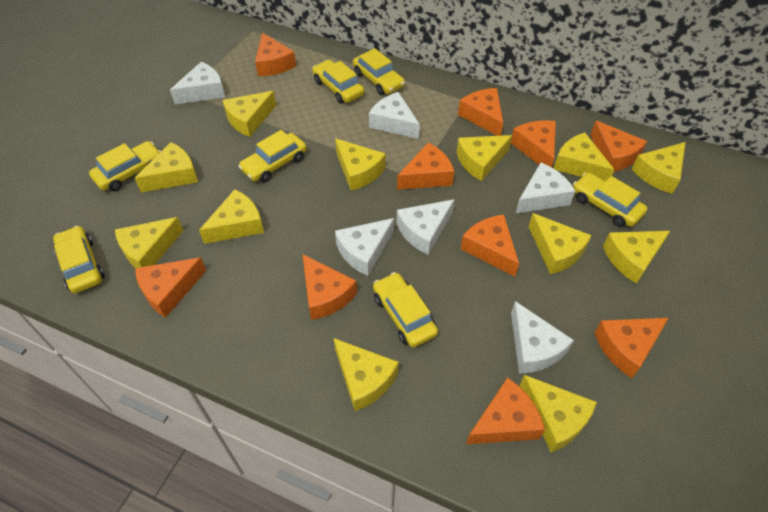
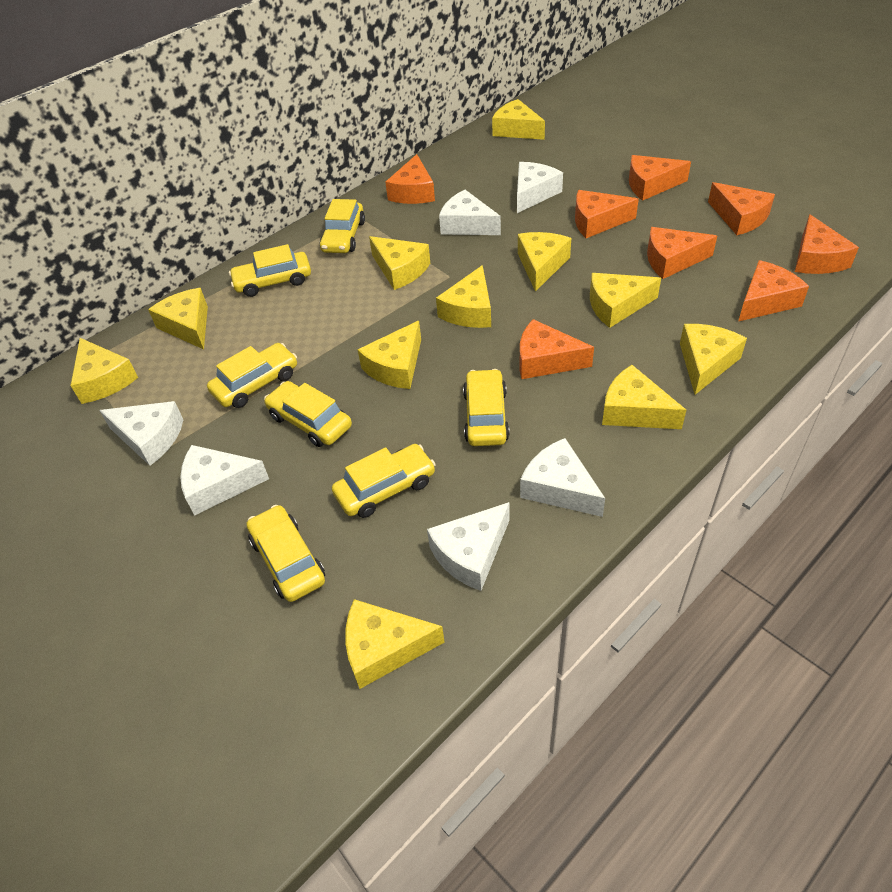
orange cheese: 10 -> 8
yellow cheese: 12 -> 11

